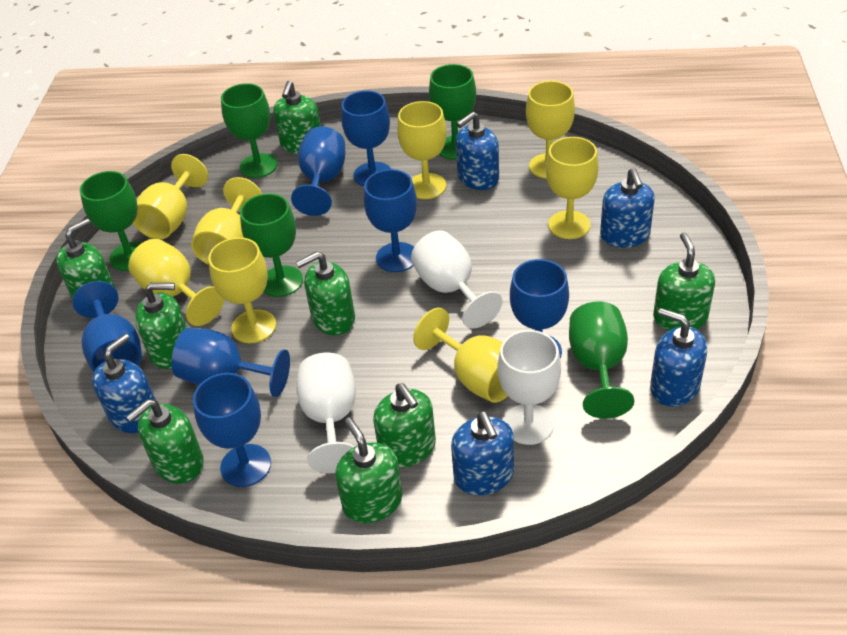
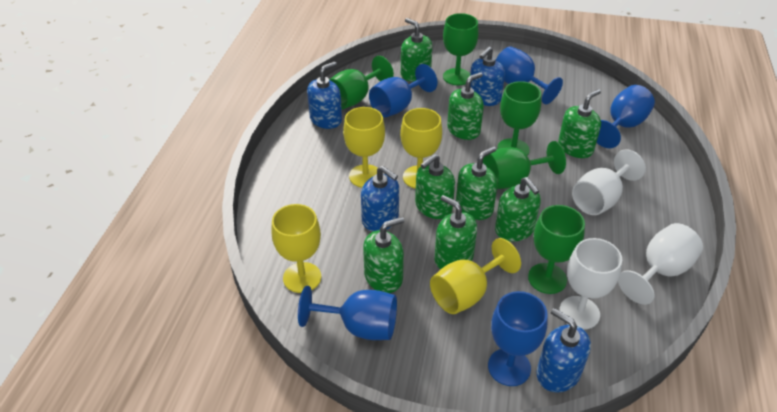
blue goblet: 7 -> 5
blue soap dispenser: 5 -> 4
yellow goblet: 8 -> 4

